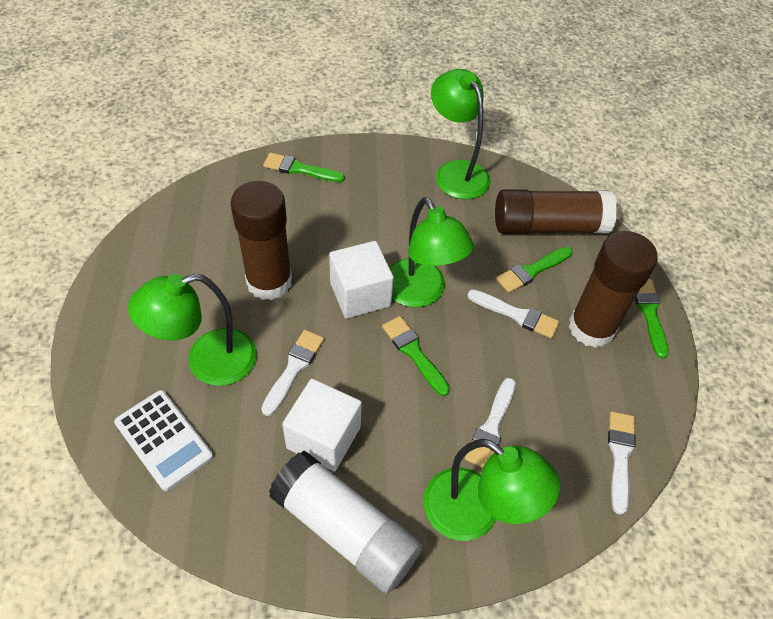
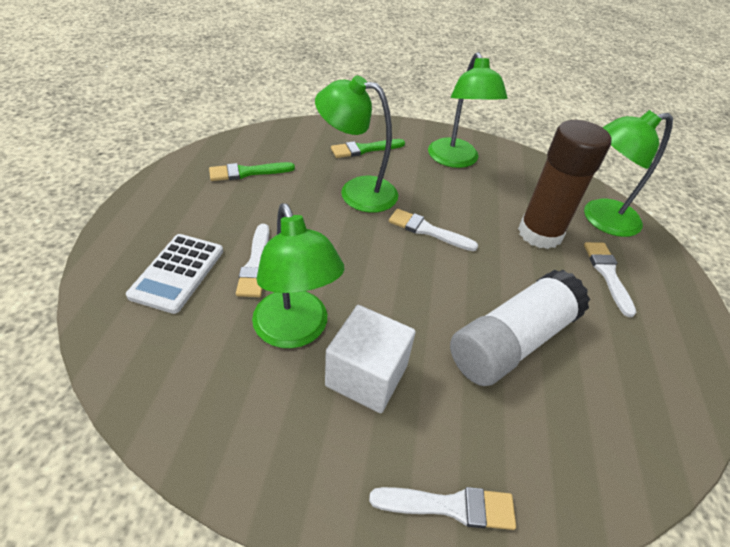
brown glue stick: 3 -> 1
green brush: 4 -> 2
white cube: 2 -> 1

